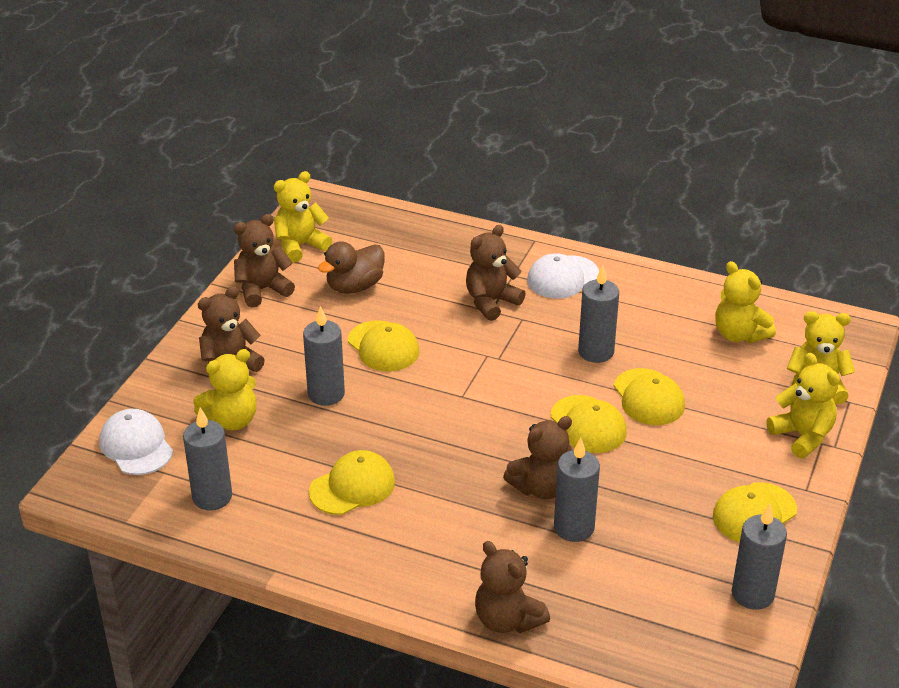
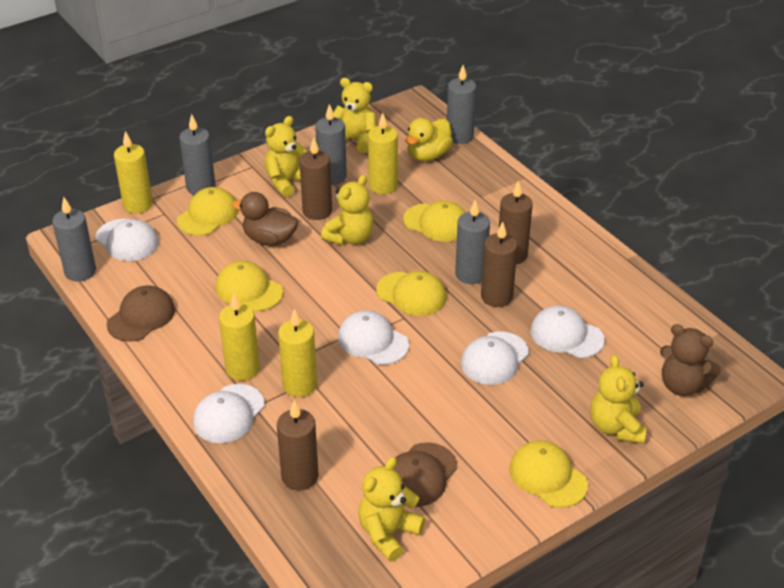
brown candle: 0 -> 4
brown cap: 0 -> 2
brown teddy bear: 5 -> 1
white cap: 2 -> 5
yellow candle: 0 -> 4
yellow duck: 0 -> 1

